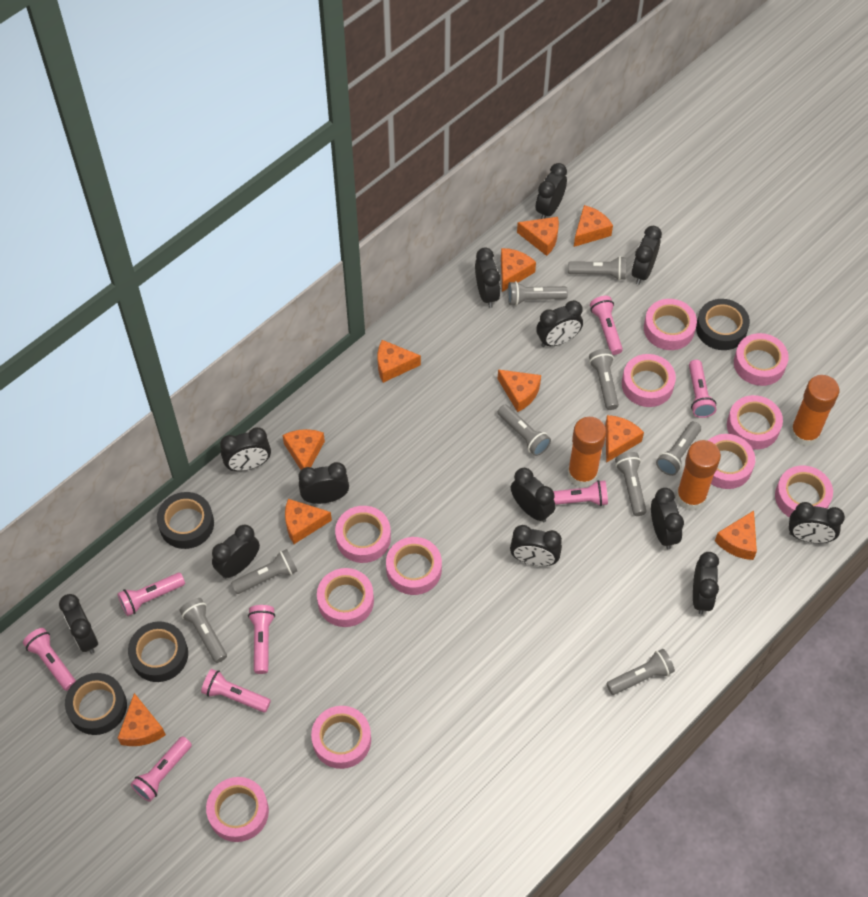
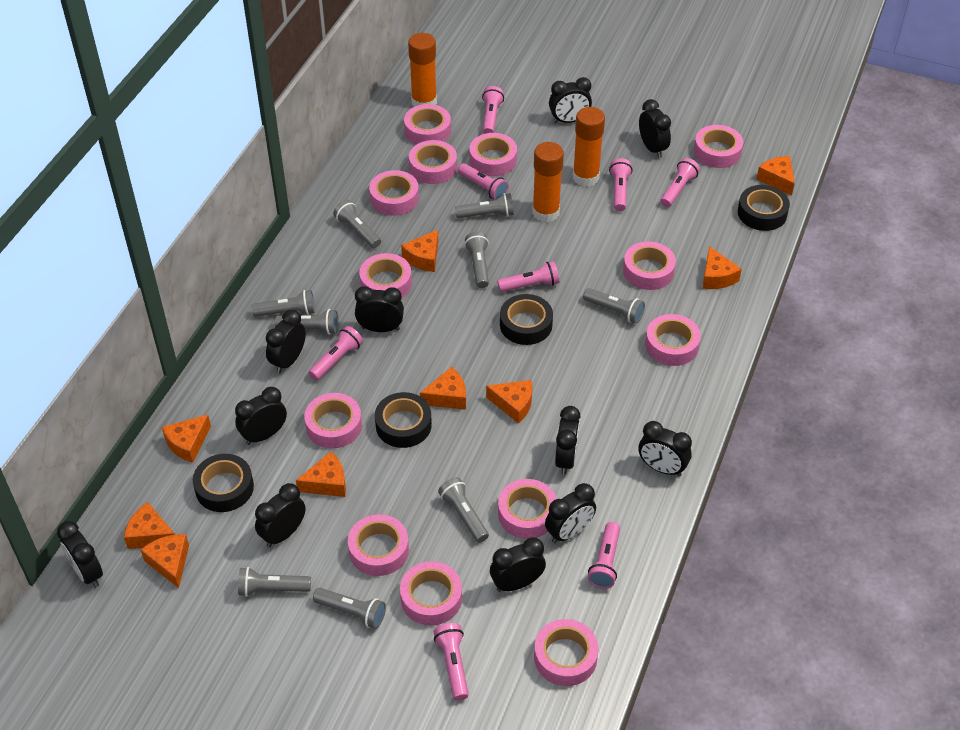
black clock: 13 -> 11
orange cheese: 10 -> 9
pink tape: 11 -> 13

